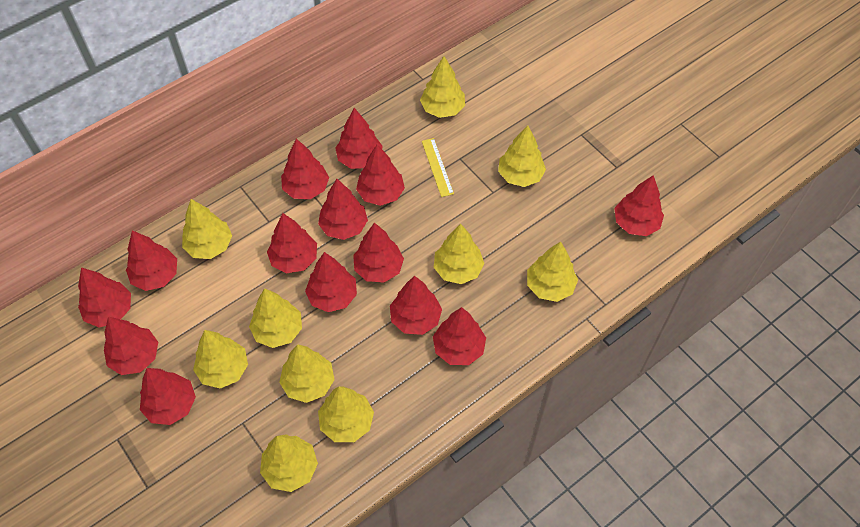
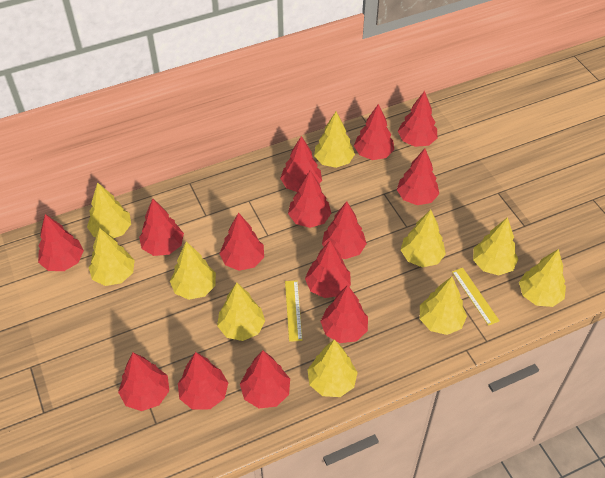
yellow ruler: 1 -> 2

